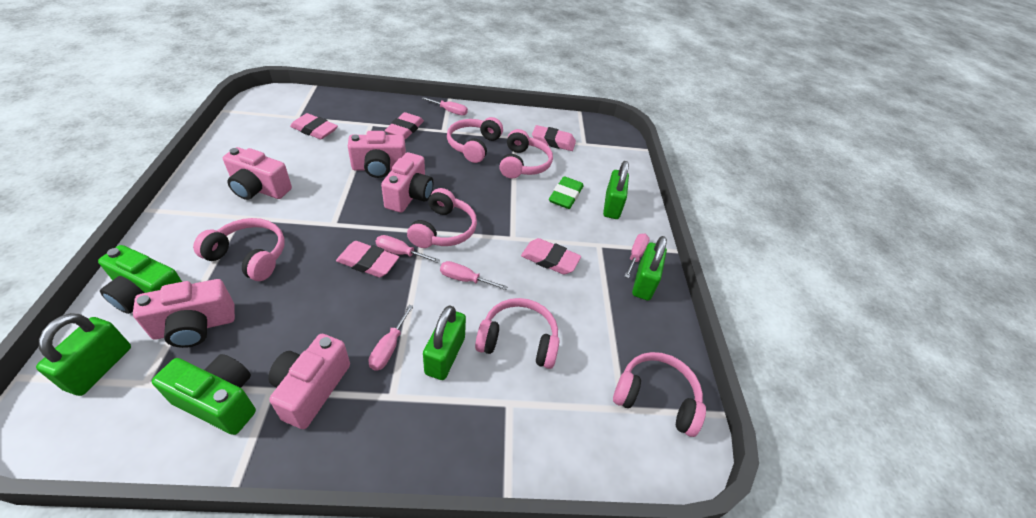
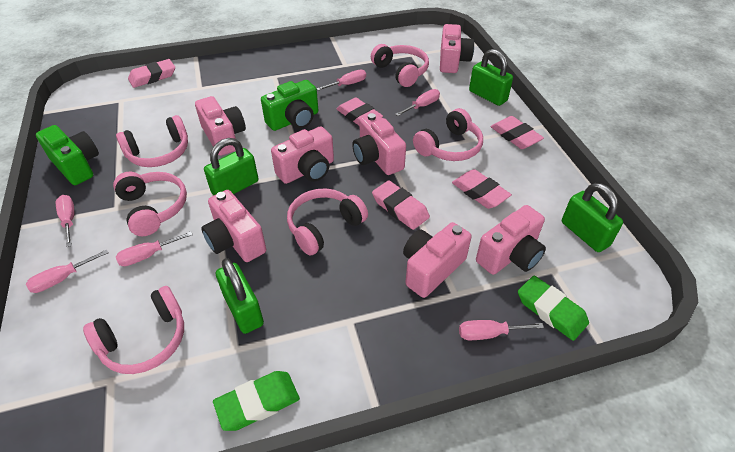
green eraser: 1 -> 2
pink camera: 5 -> 7
pink screwdriver: 5 -> 6

